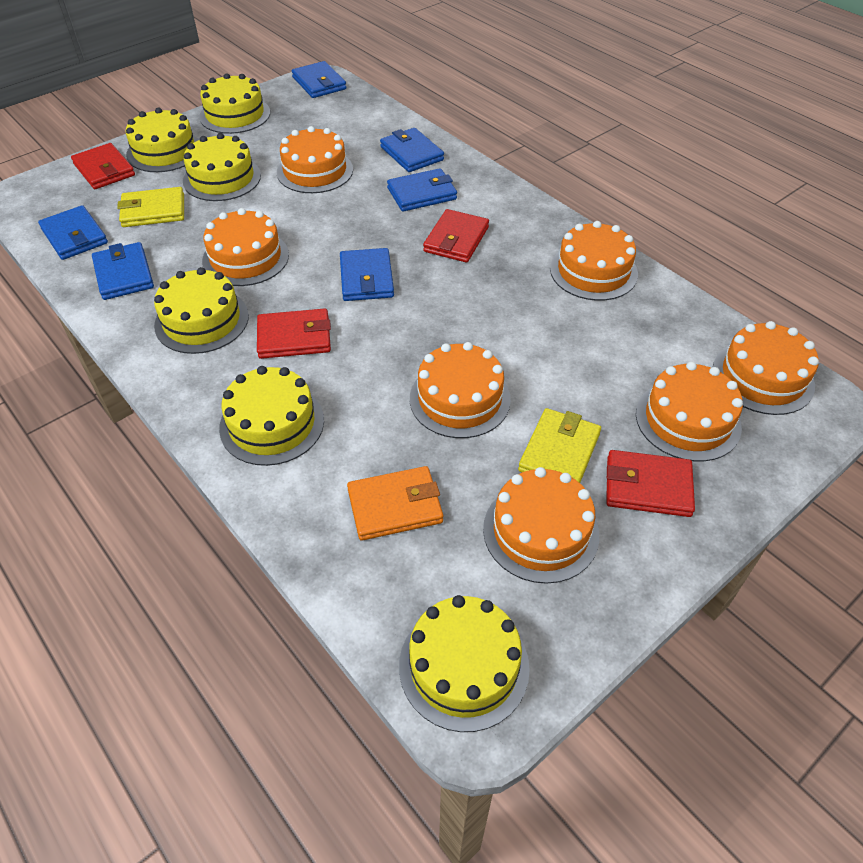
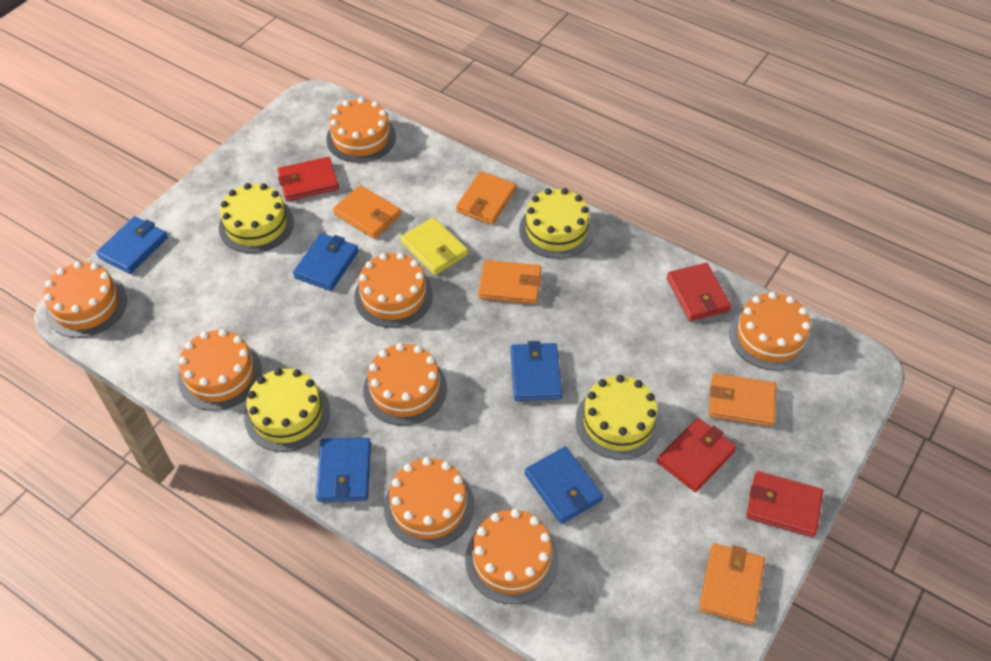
blue wallet: 6 -> 5
orange cake: 7 -> 8
orange wallet: 1 -> 5
yellow cake: 6 -> 4
yellow wallet: 2 -> 1

